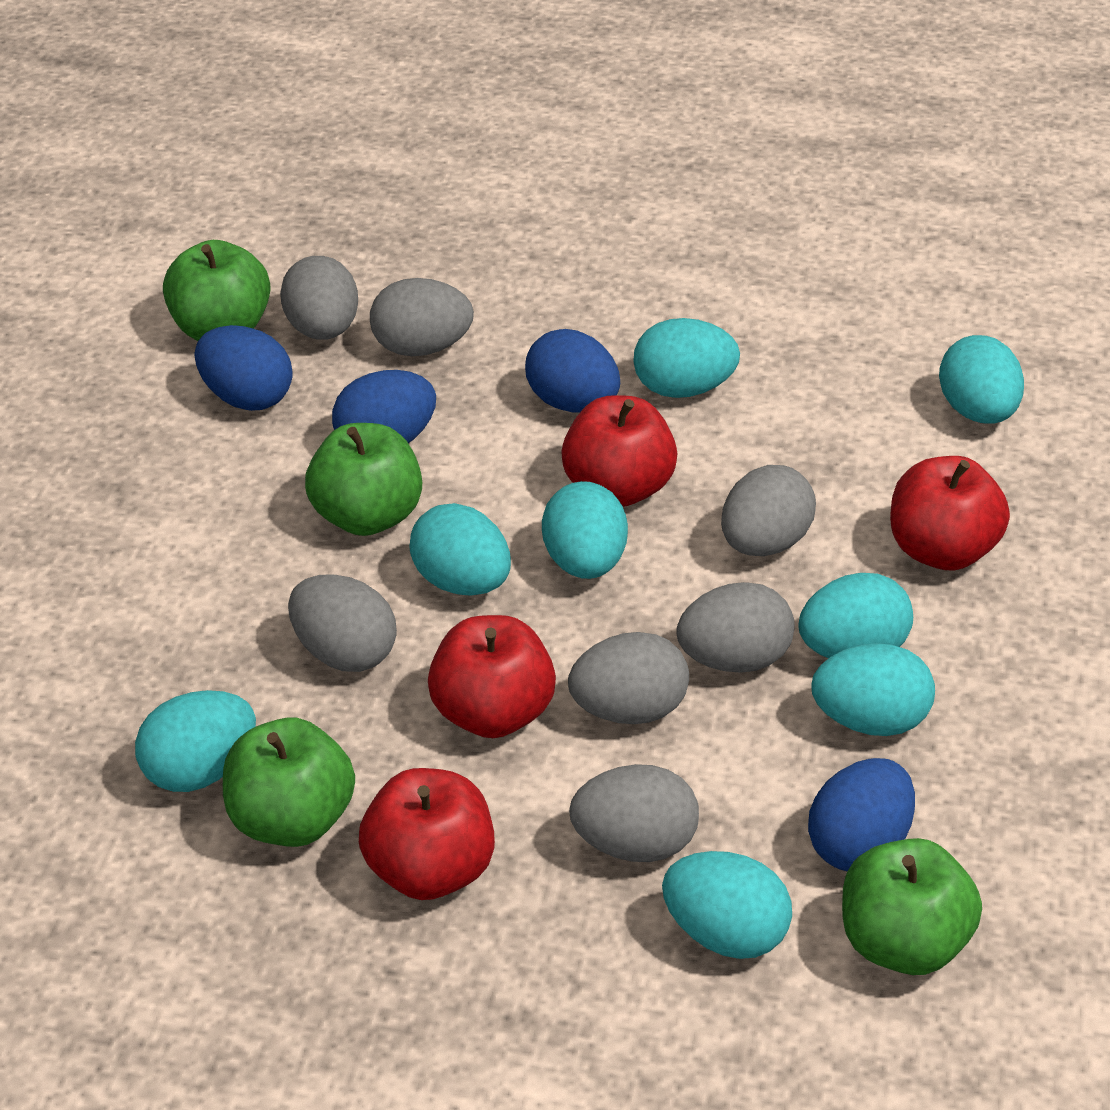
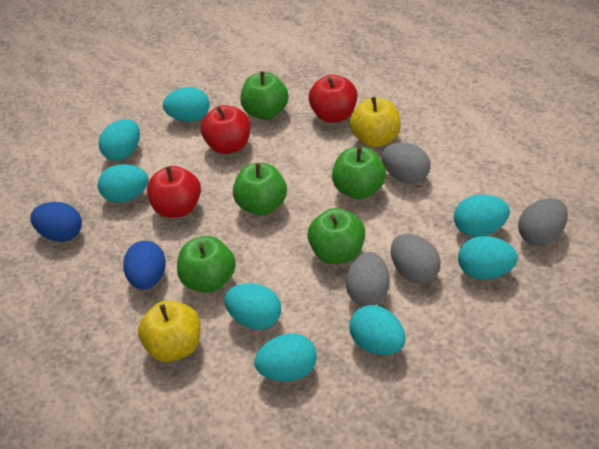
blue egg: 4 -> 2
green apple: 4 -> 5
grey egg: 7 -> 4
red apple: 4 -> 3
yellow apple: 0 -> 2

